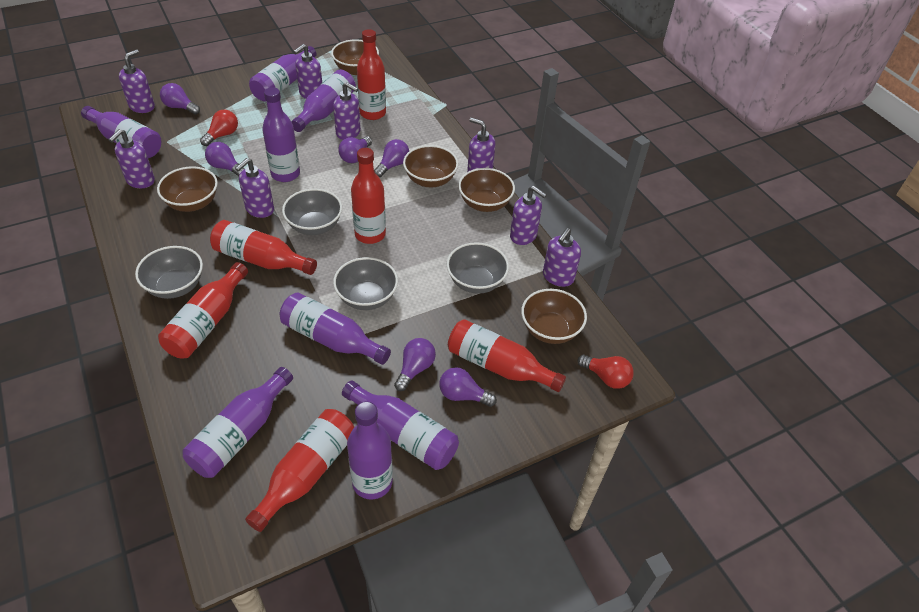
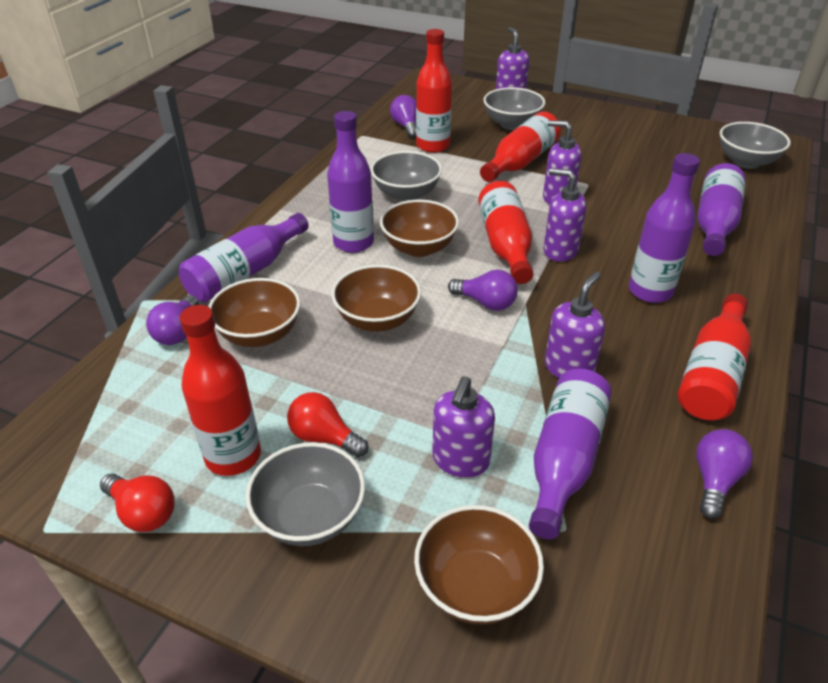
brown bowl: 5 -> 4
purple bottle: 8 -> 5
purple light bulb: 6 -> 4
purple soap dispenser: 8 -> 5
red bottle: 6 -> 5

